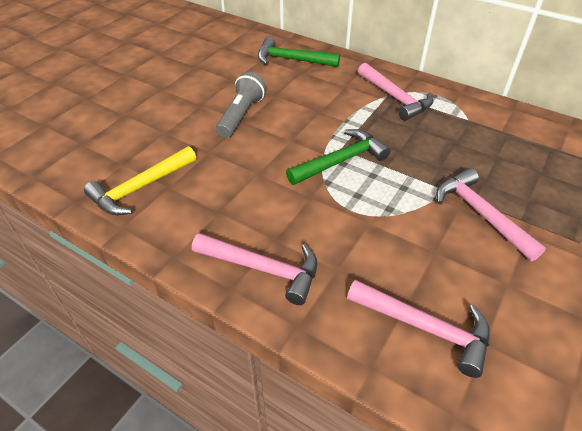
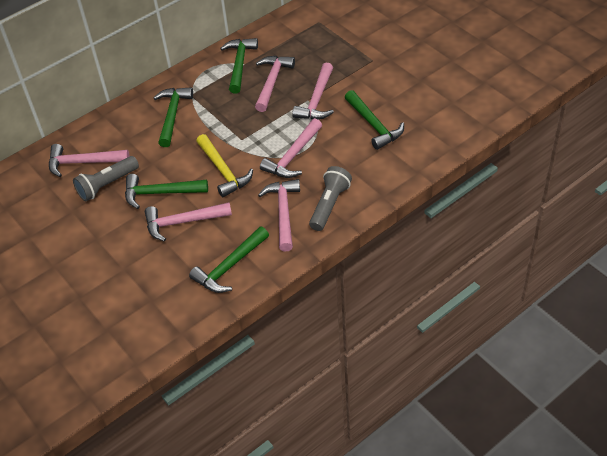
green hammer: 2 -> 5
grey flashlight: 1 -> 2
pink hammer: 4 -> 6

